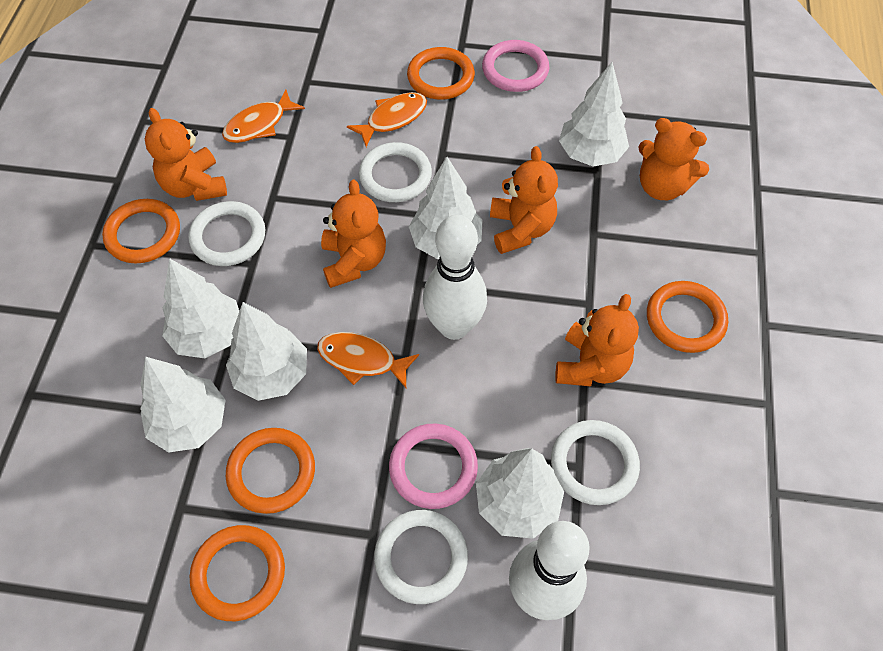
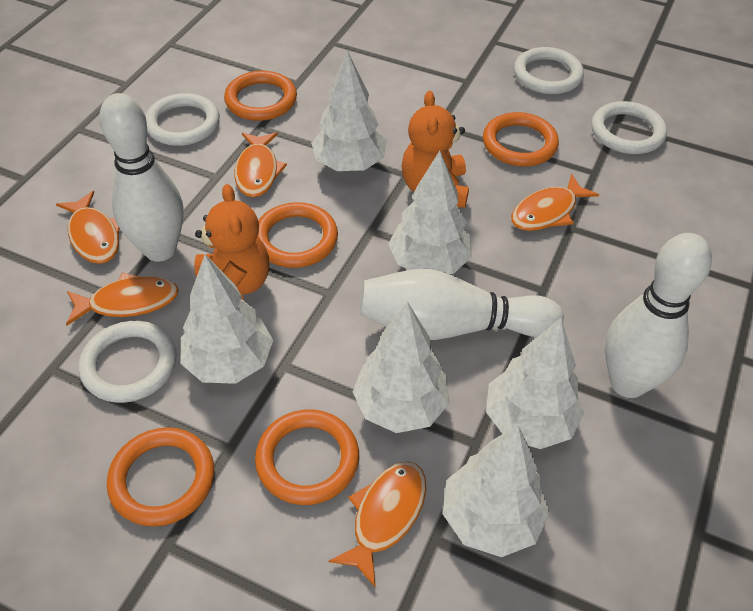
orange fish: 3 -> 5
orange teddy bear: 5 -> 2
pink ring: 2 -> 0
white bowling pin: 2 -> 3

